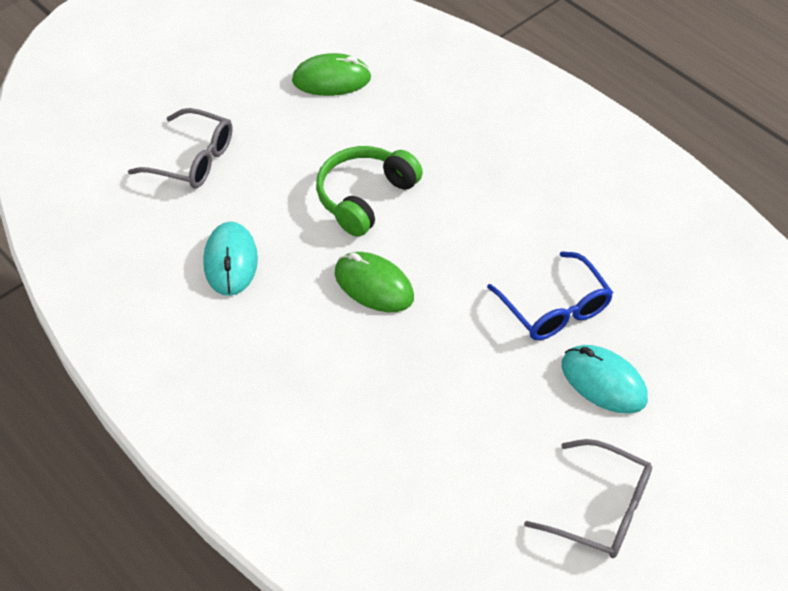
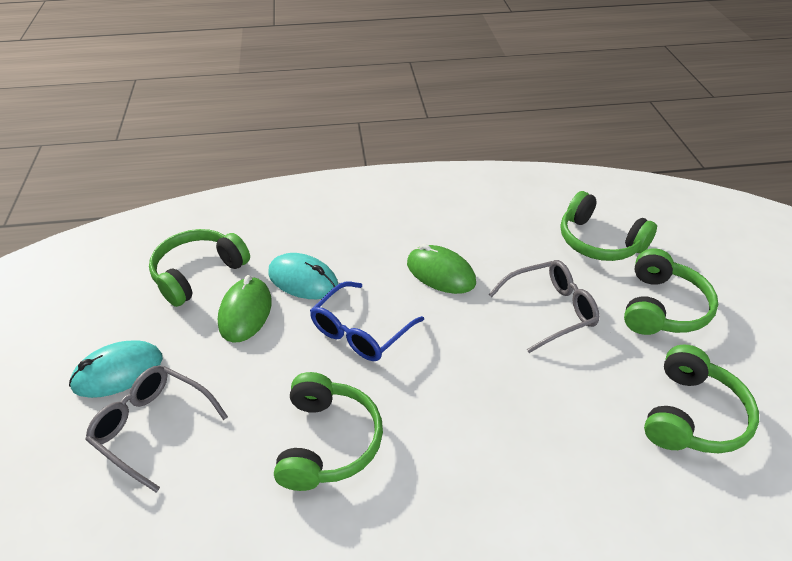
green headphones: 1 -> 5

